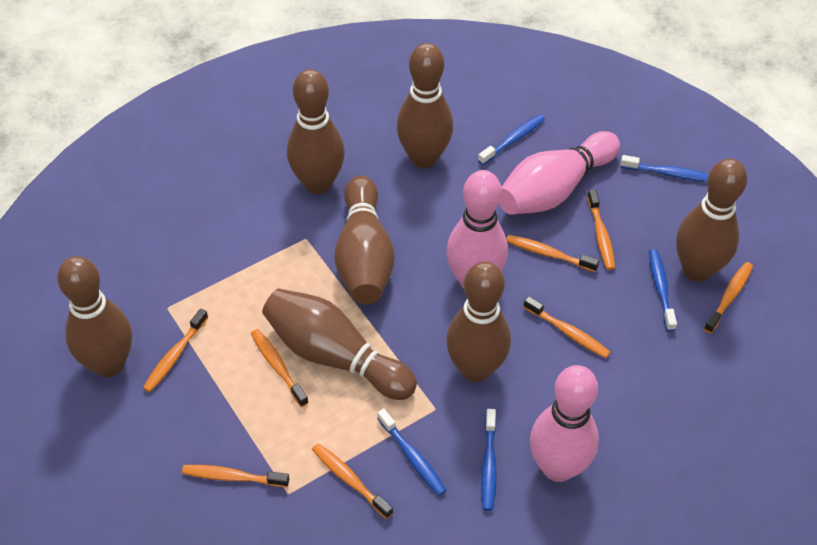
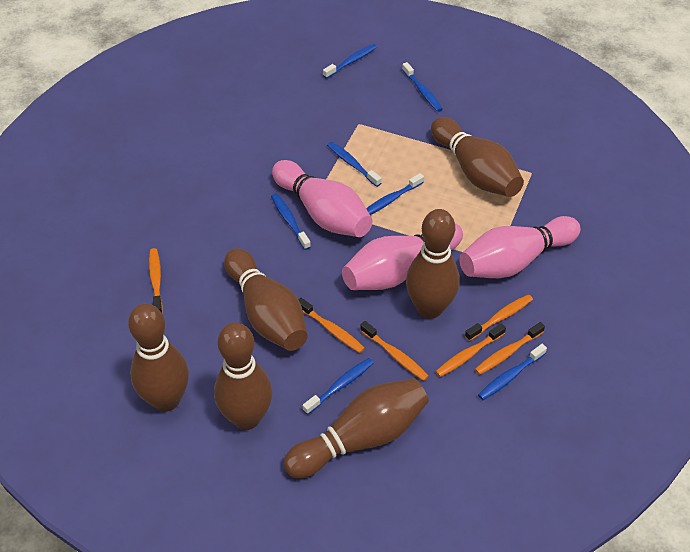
blue toothbrush: 5 -> 7
brown bowling pin: 7 -> 6
orange toothbrush: 8 -> 6

